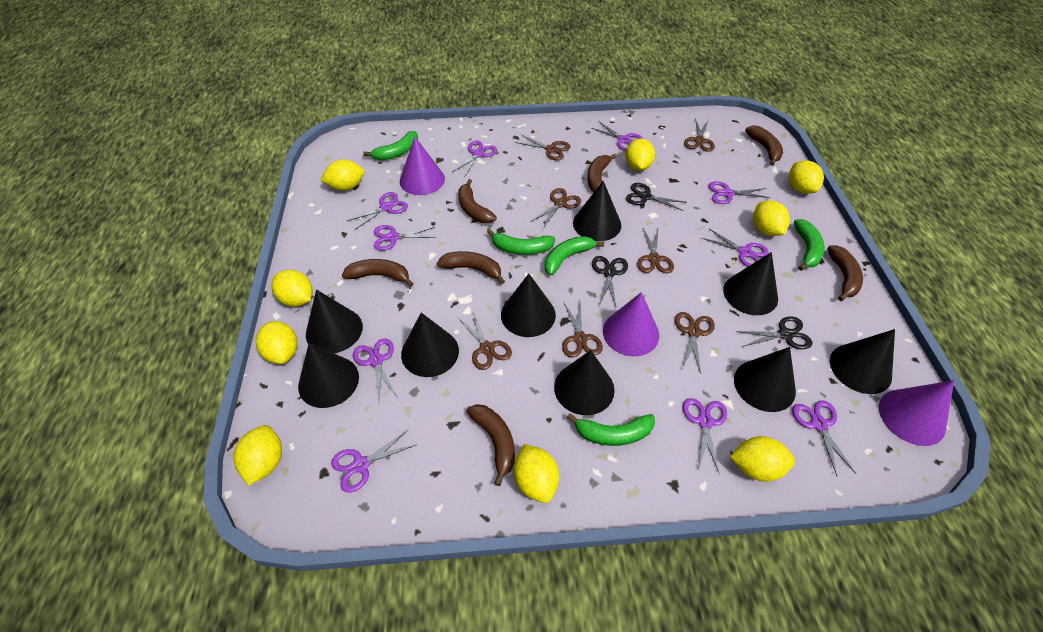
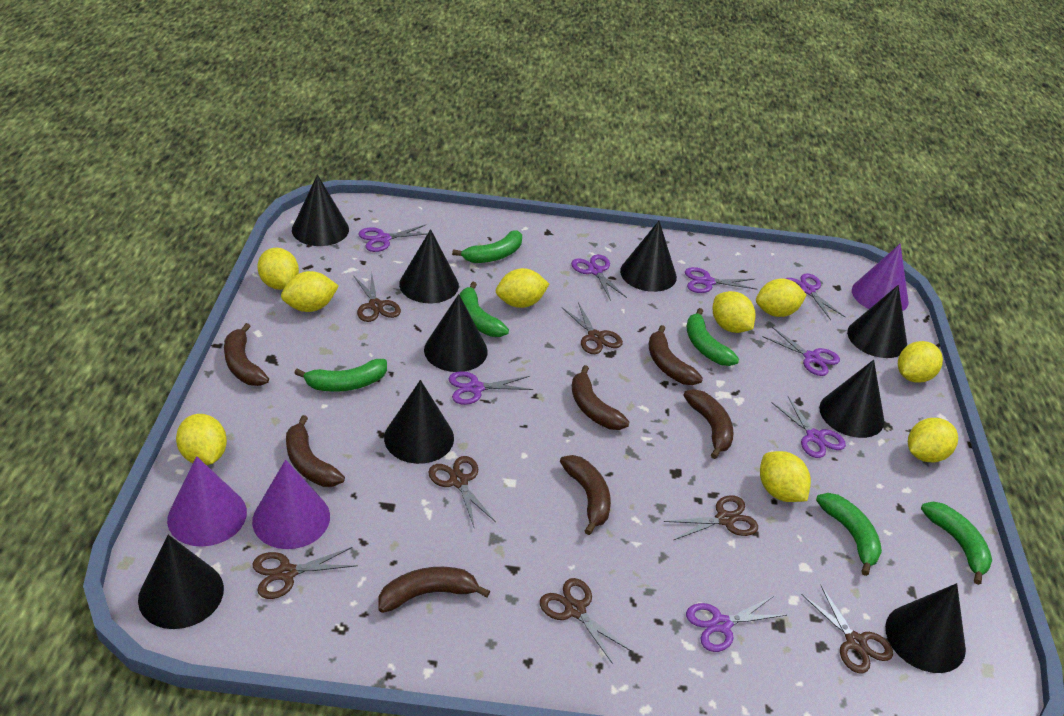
black scissors: 3 -> 0
green banana: 5 -> 6
purple scissors: 10 -> 8

